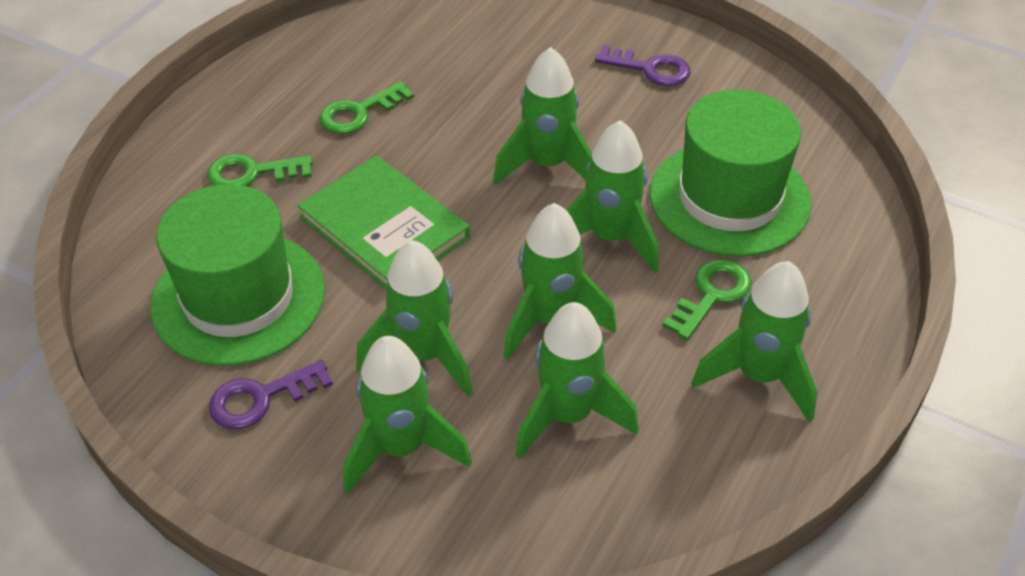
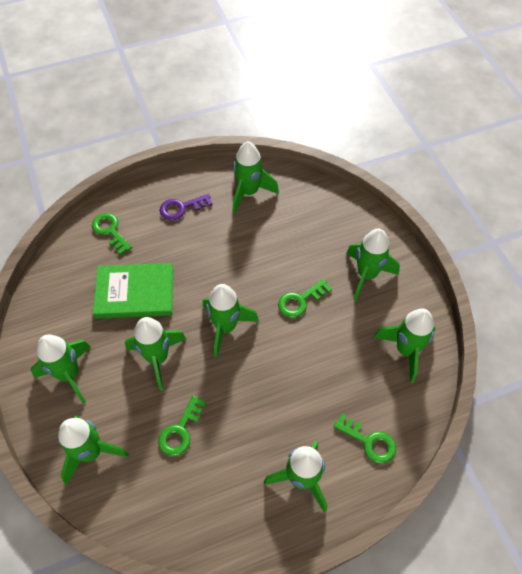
green hat: 2 -> 0
green key: 3 -> 4
green rocket: 7 -> 8
purple key: 2 -> 1

